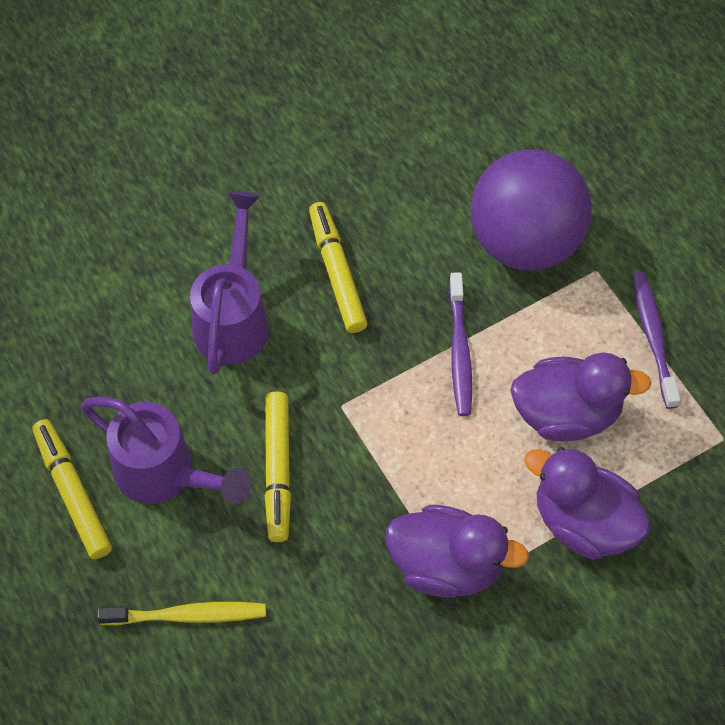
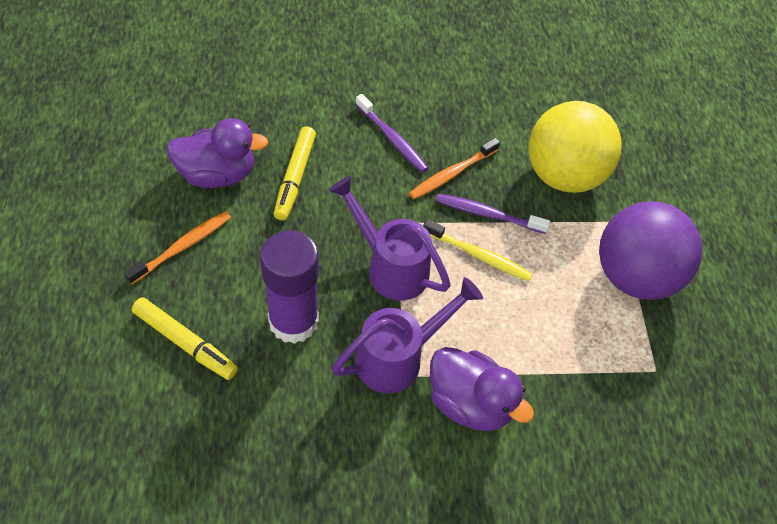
orange toothbrush: 0 -> 2
purple duck: 3 -> 2
purple glue stick: 0 -> 1
yellow ball: 0 -> 1
yellow marker: 3 -> 2

